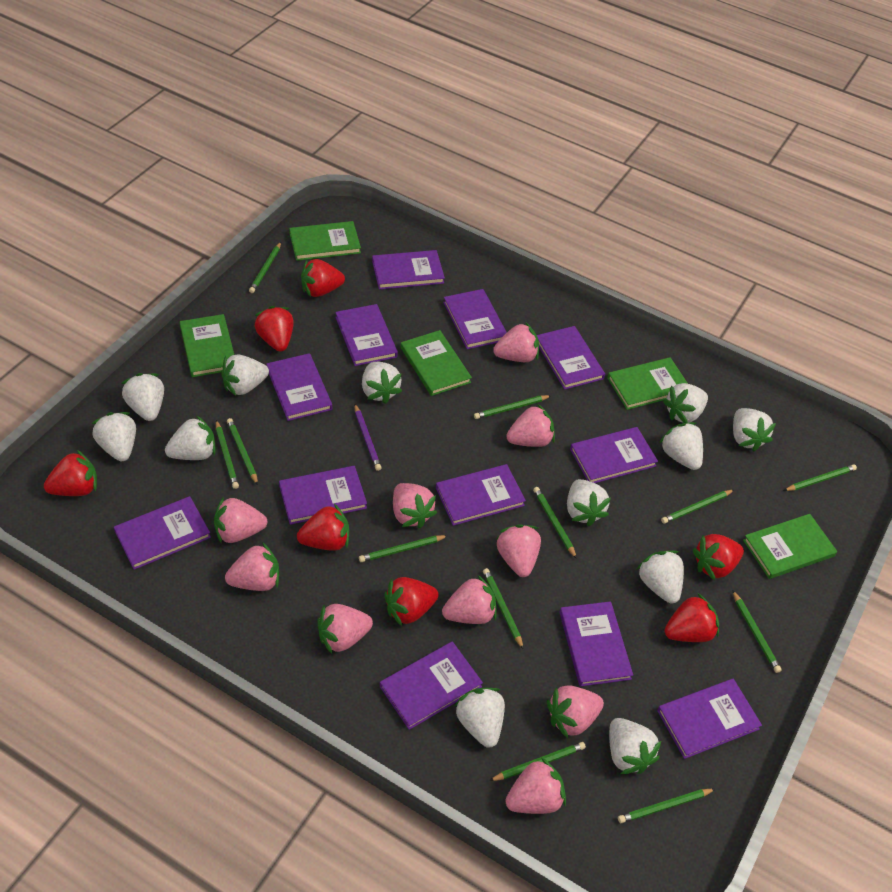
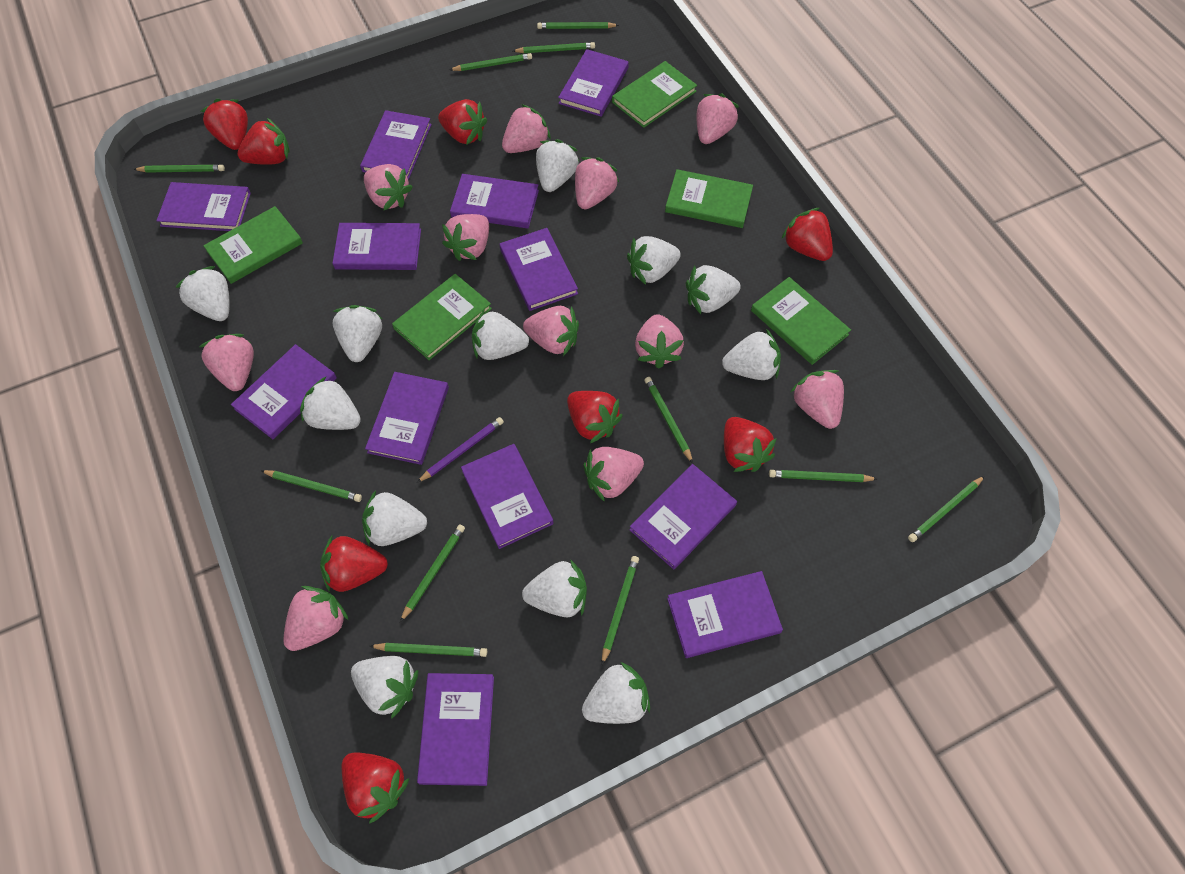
green pencil: 12 -> 11
pink strawberry: 10 -> 11
red strawberry: 7 -> 8

